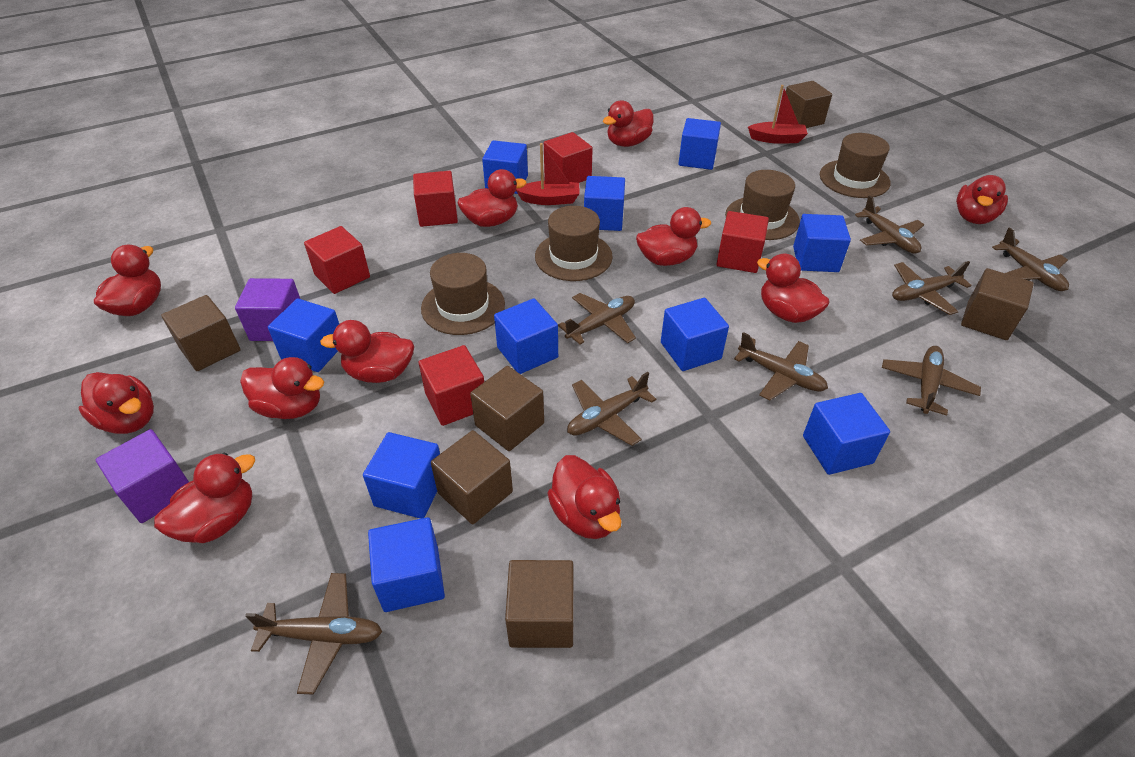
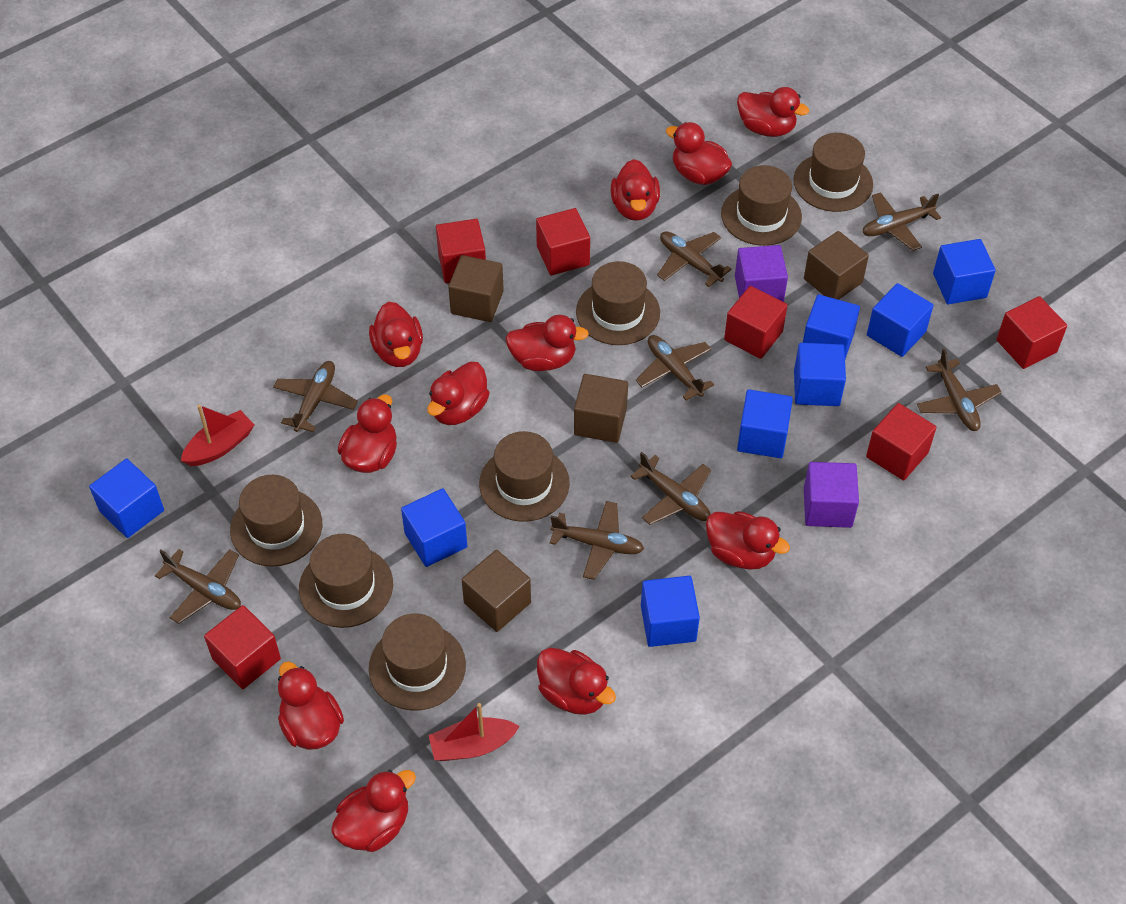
blue cube: 10 -> 8
brown cube: 6 -> 4
brown hat: 4 -> 7
red cube: 5 -> 6

